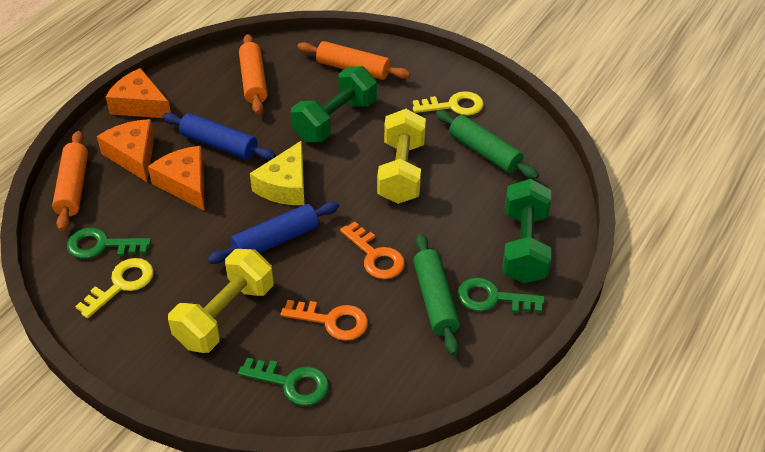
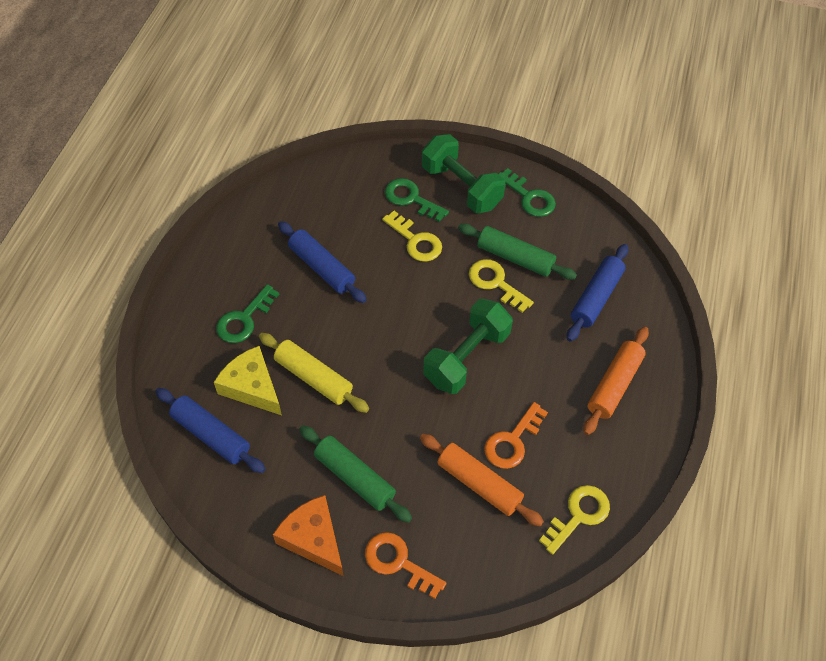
blue rolling pin: 2 -> 3
orange cheese: 3 -> 1
orange rolling pin: 3 -> 2
yellow dumbbell: 2 -> 0
yellow key: 2 -> 3
yellow rolling pin: 0 -> 1

